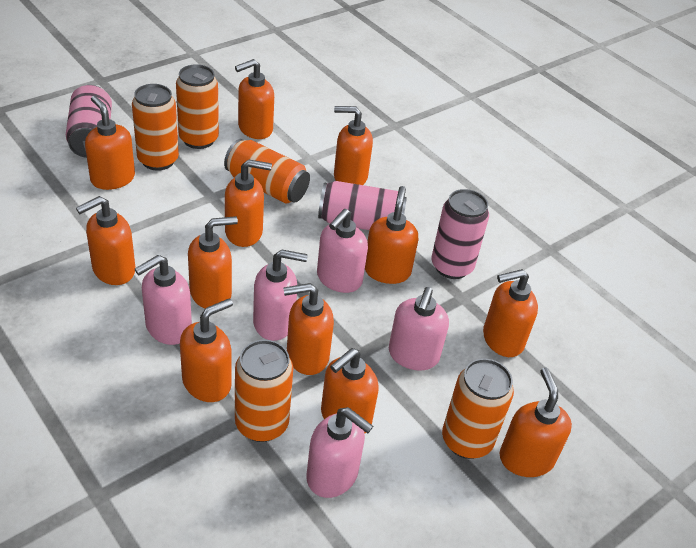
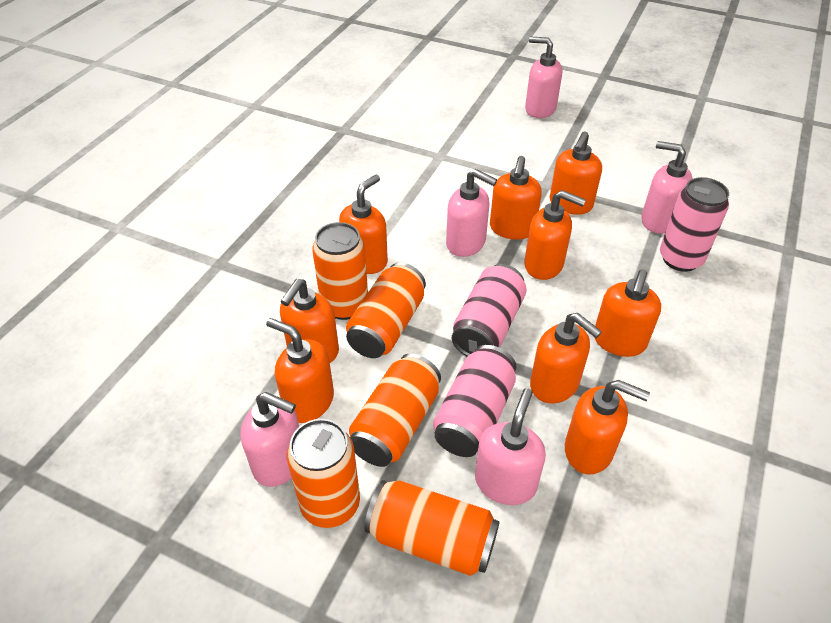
orange soap dispenser: 12 -> 9

